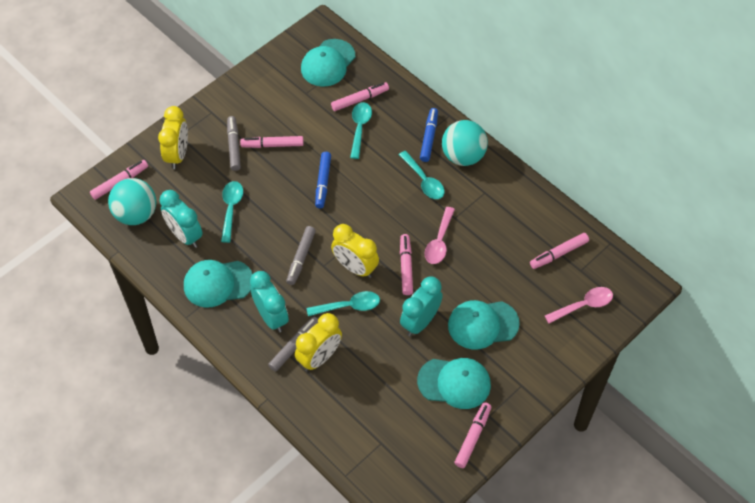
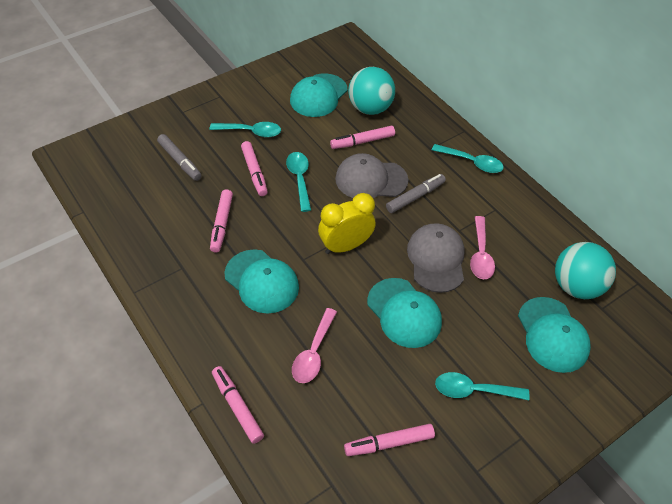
blue marker: 2 -> 0
grey cap: 0 -> 2
grey marker: 3 -> 2
pink marker: 6 -> 5
turquoise clock: 3 -> 0
yellow clock: 3 -> 1

